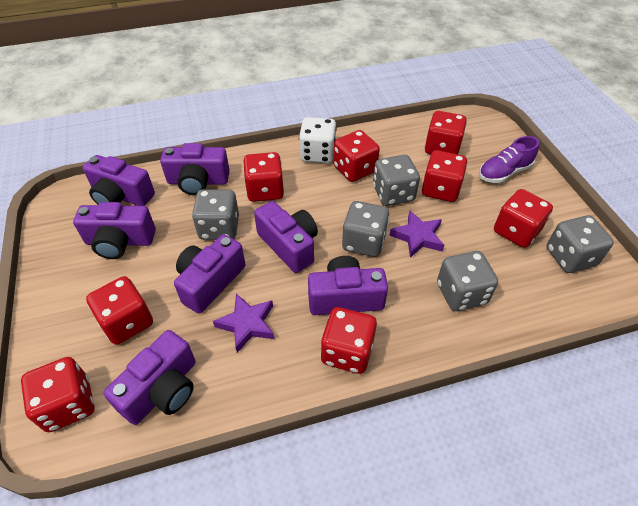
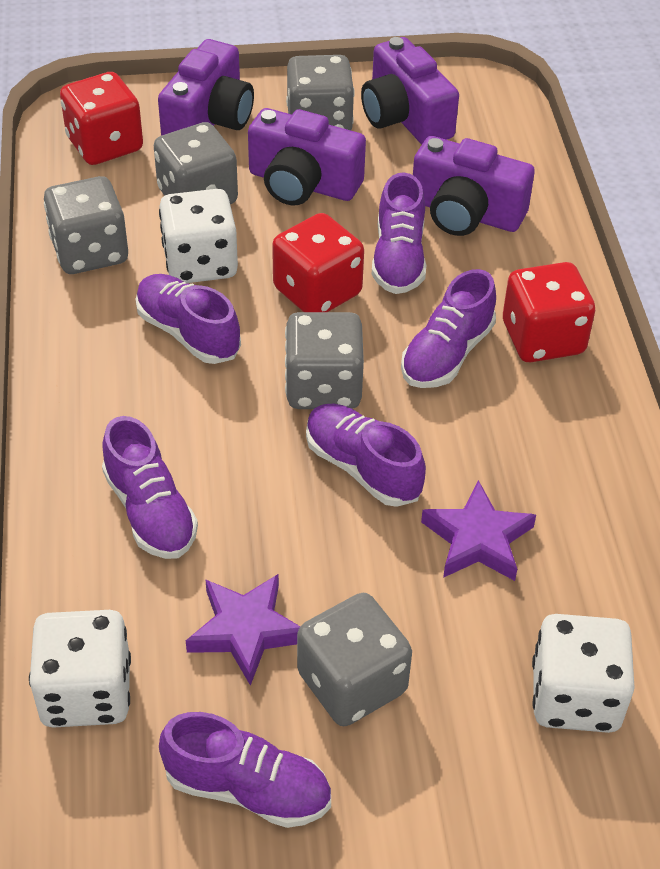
purple camera: 7 -> 4
purple shoe: 1 -> 6
red dice: 8 -> 3
white dice: 1 -> 3

